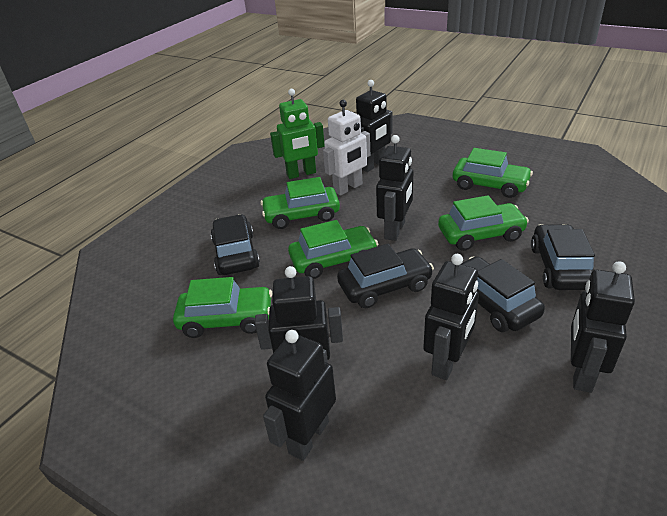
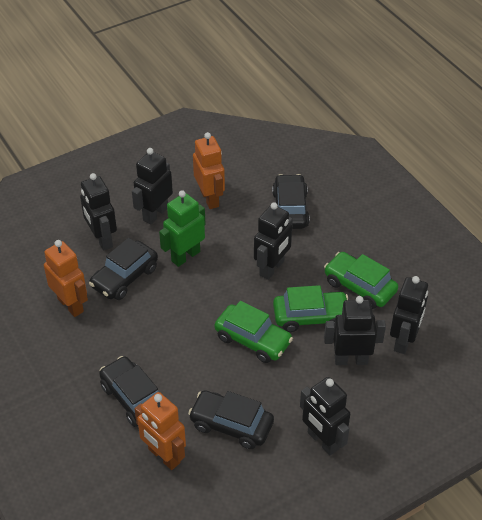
green car: 5 -> 3
orange robot: 0 -> 3
white robot: 1 -> 0

